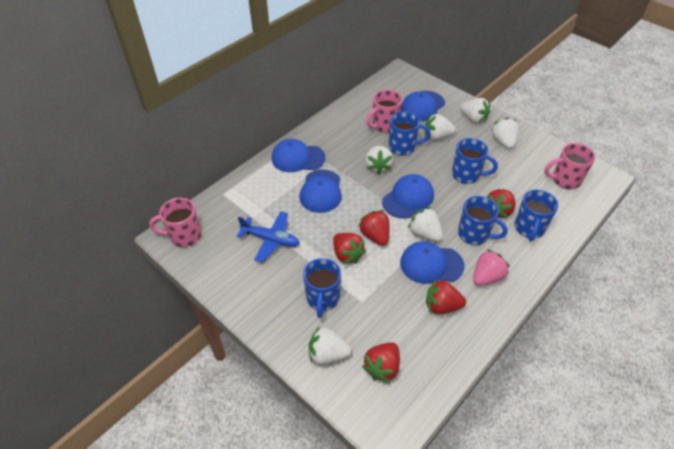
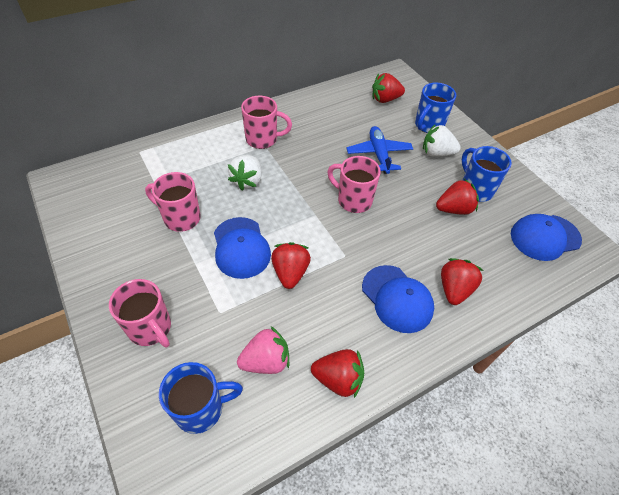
blue cap: 5 -> 3
blue mug: 5 -> 3
pink mug: 3 -> 4
white strawberry: 6 -> 2

